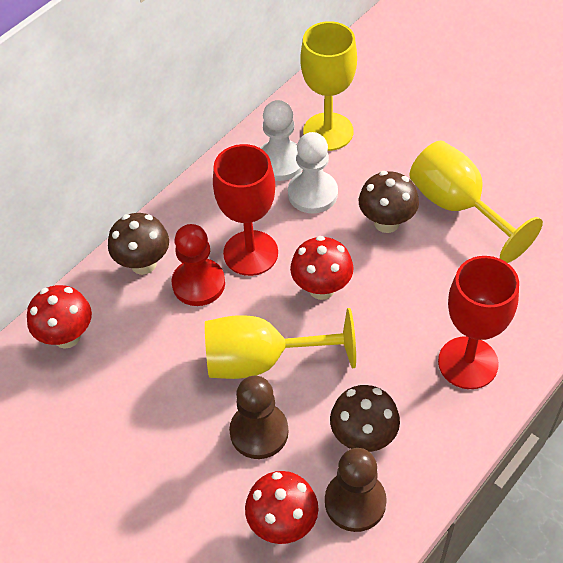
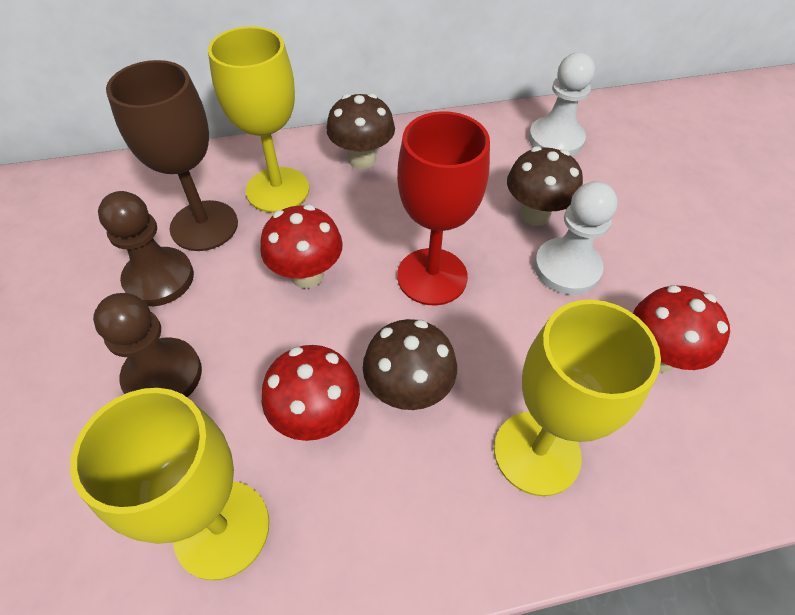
brown goblet: 0 -> 1
red goblet: 2 -> 1
red pawn: 1 -> 0

